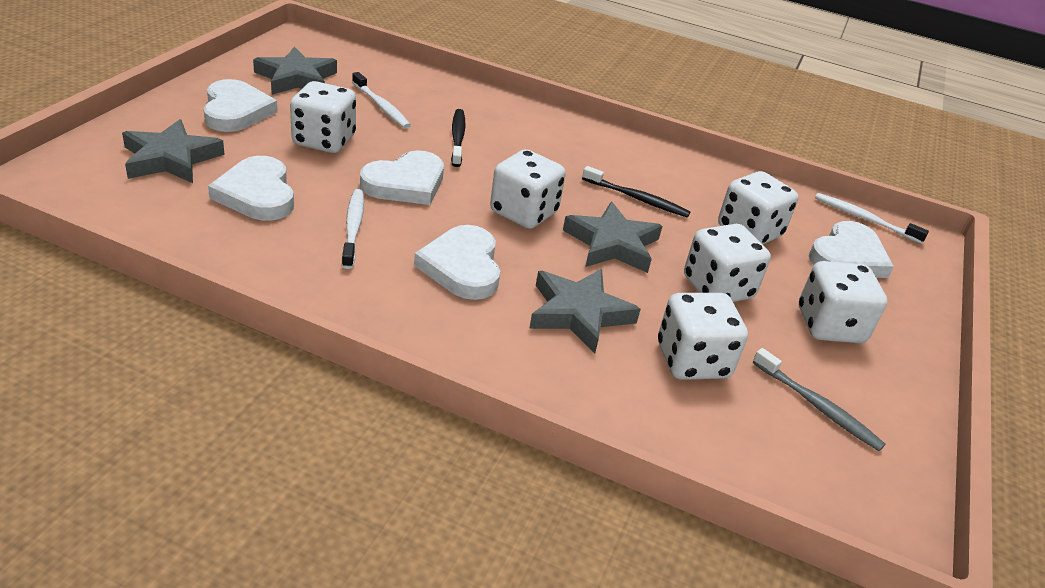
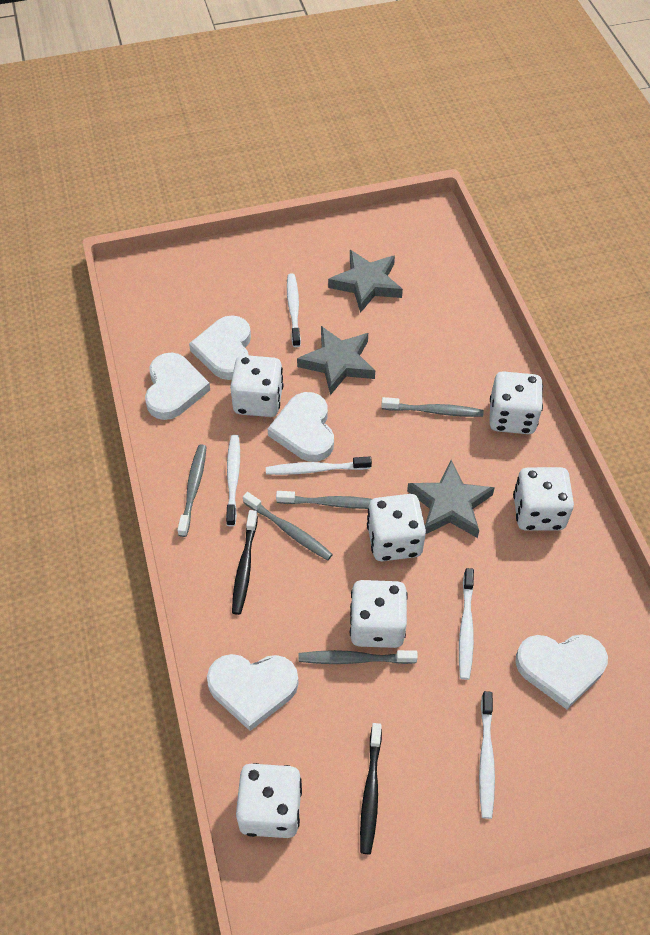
grey star: 4 -> 3
grey toothbrush: 1 -> 5
white toothbrush: 3 -> 5

